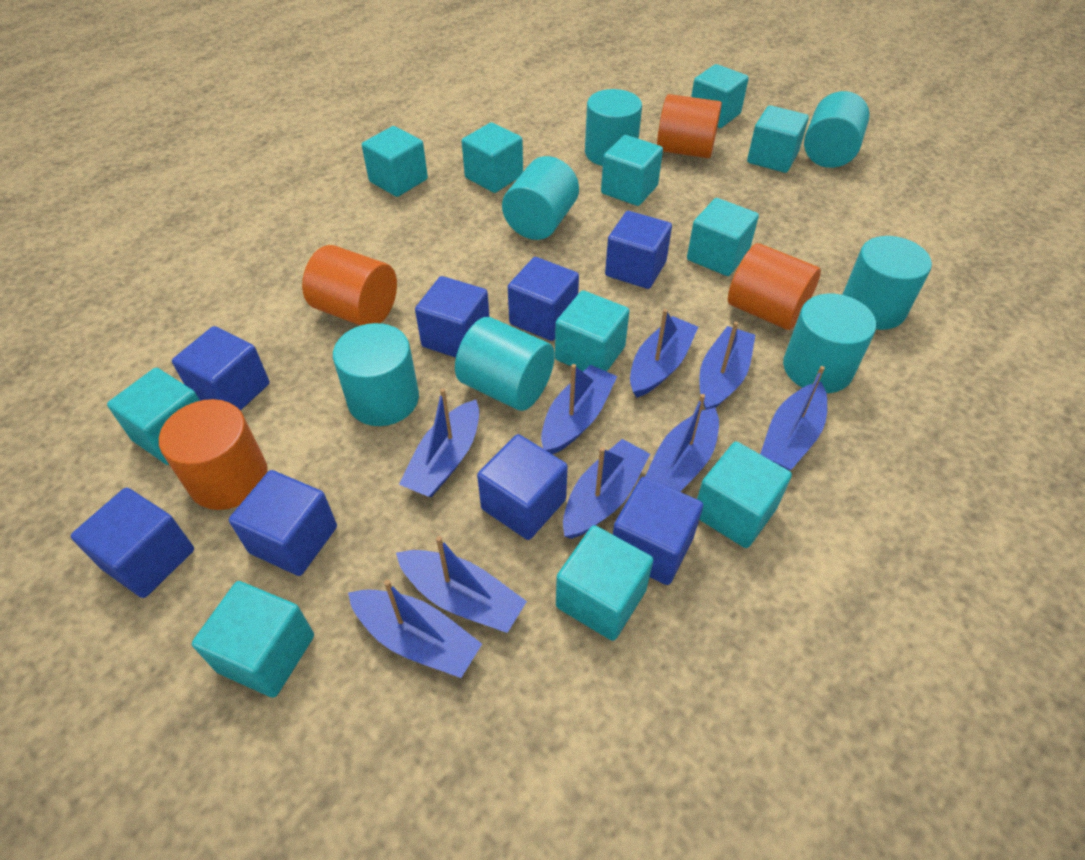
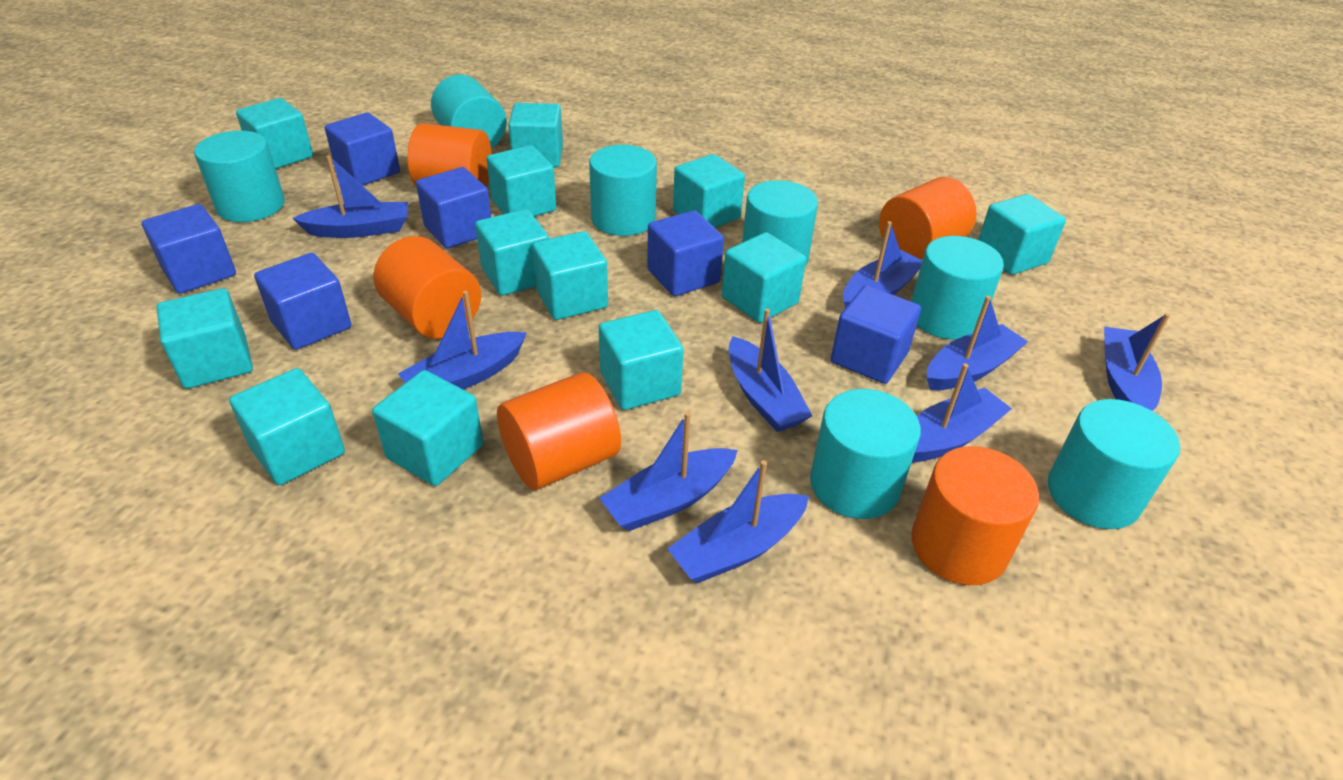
blue cube: 8 -> 6
orange cylinder: 4 -> 5
turquoise cube: 11 -> 12

